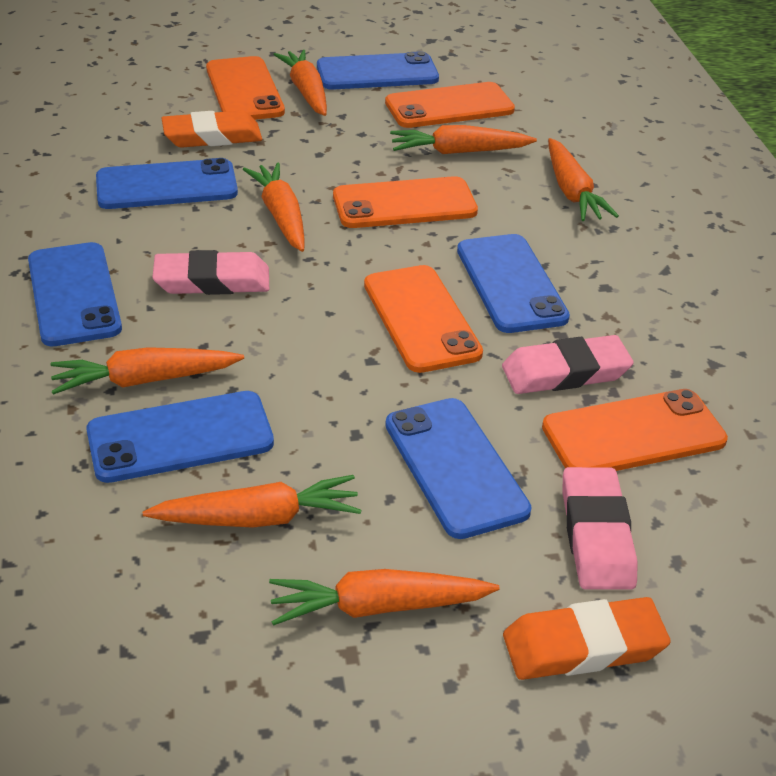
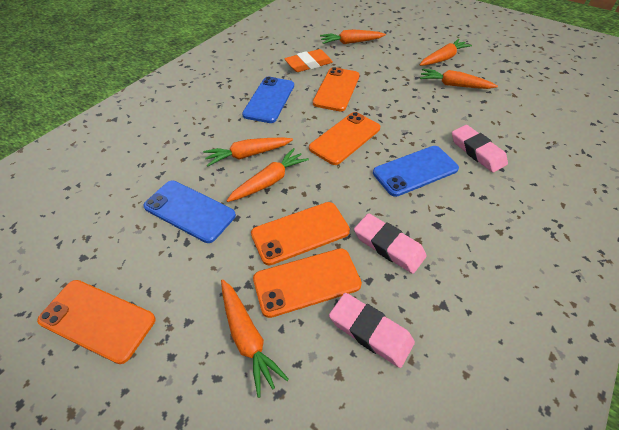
blue phone: 6 -> 3
orange carrot: 7 -> 6
orange eraser: 2 -> 1

